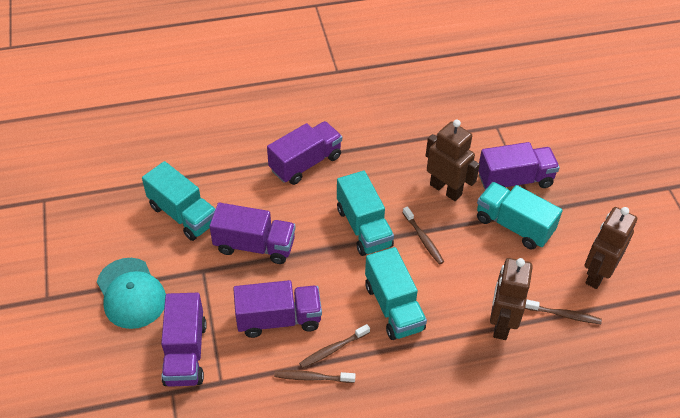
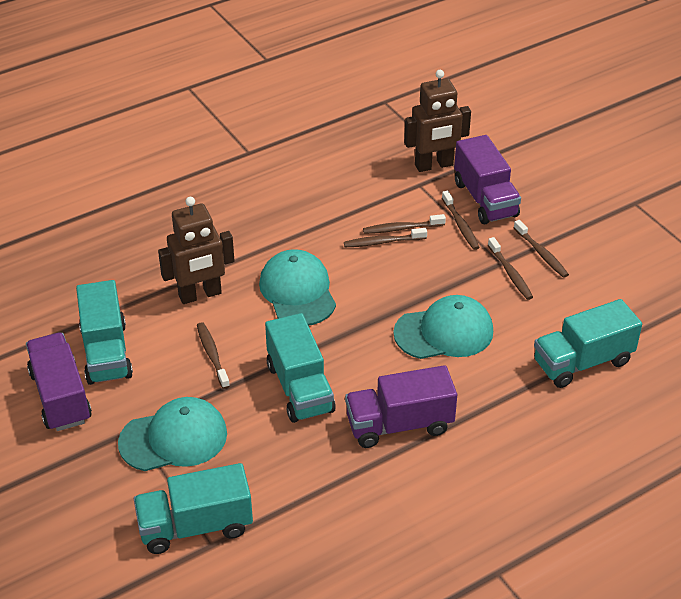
brown robot: 3 -> 2
brown toothbrush: 4 -> 6
purple truck: 5 -> 3
turquoise cap: 1 -> 3

